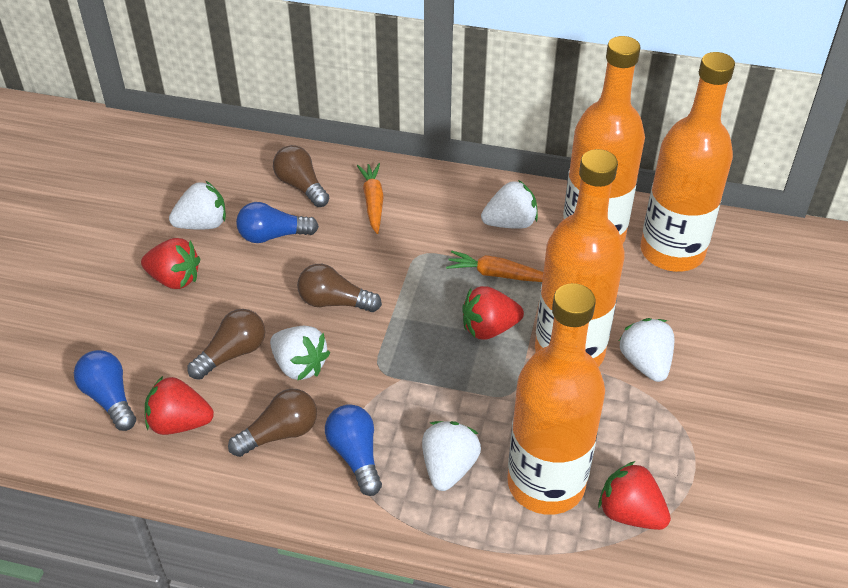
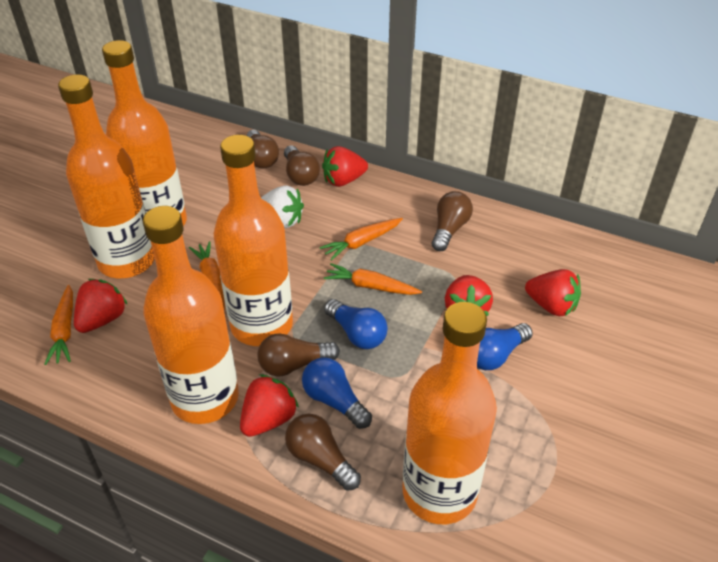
brown light bulb: 4 -> 5
orange bottle: 4 -> 5
orange carrot: 2 -> 4
red strawberry: 4 -> 5
white strawberry: 5 -> 1

